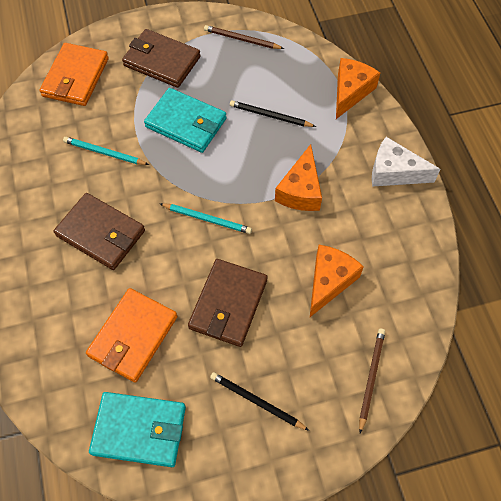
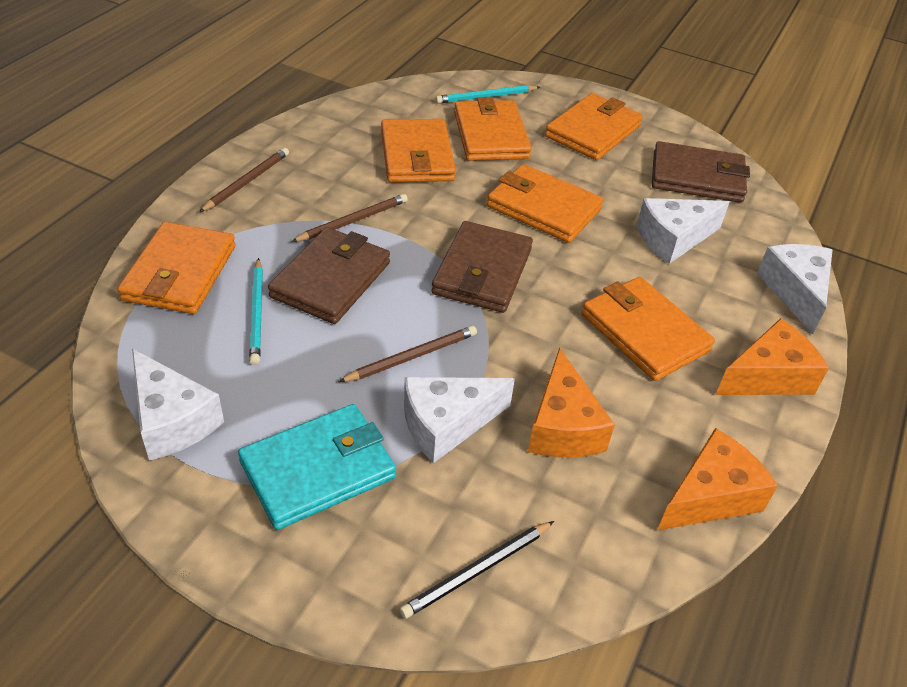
black pencil: 2 -> 1
brown pencil: 2 -> 3
orange wallet: 2 -> 6
turquoise wallet: 2 -> 1
white cheese: 1 -> 4

